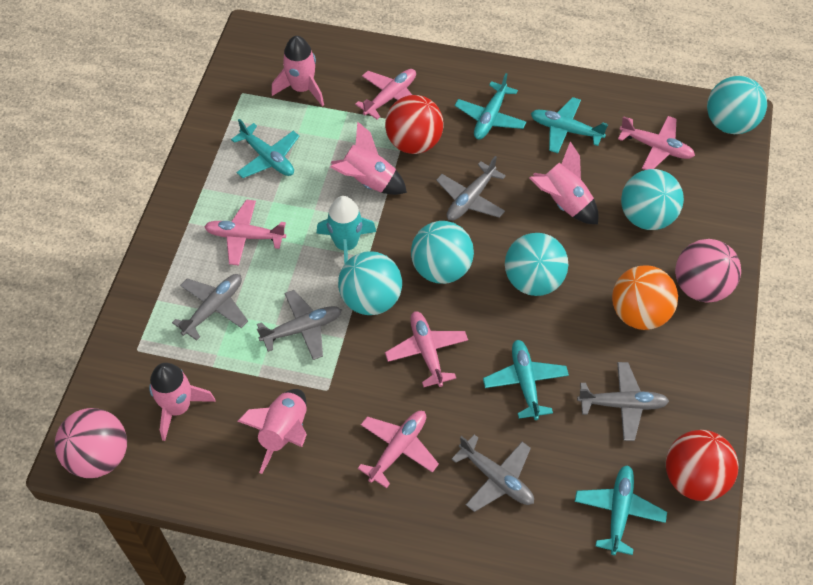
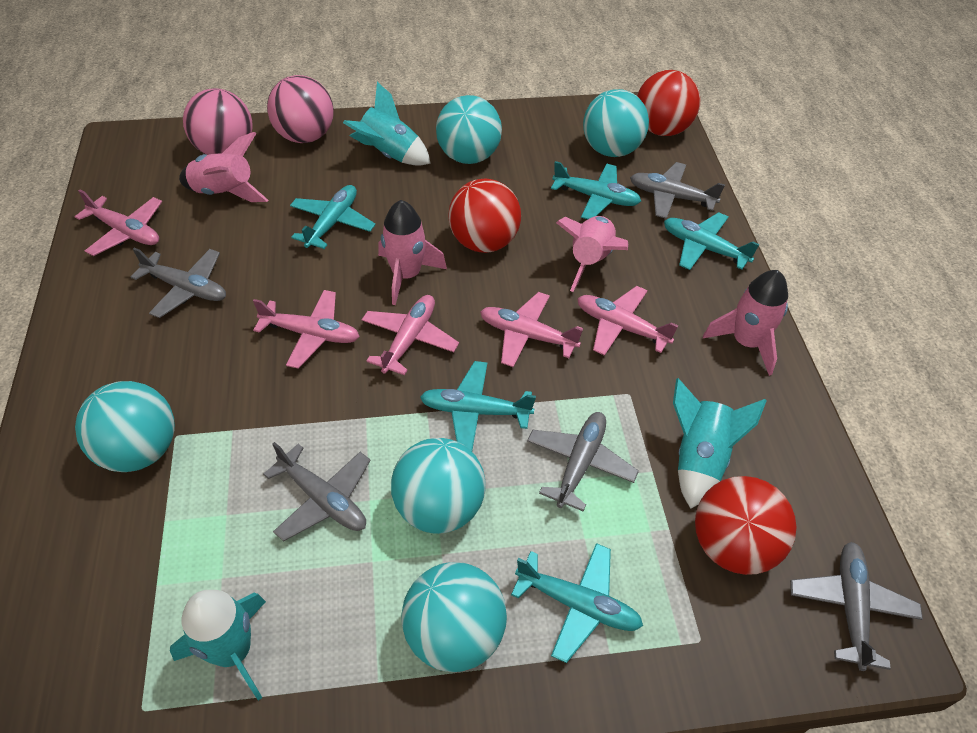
orange ball: 1 -> 0
pink rocket: 5 -> 4
red ball: 2 -> 3
turquoise rocket: 1 -> 3

